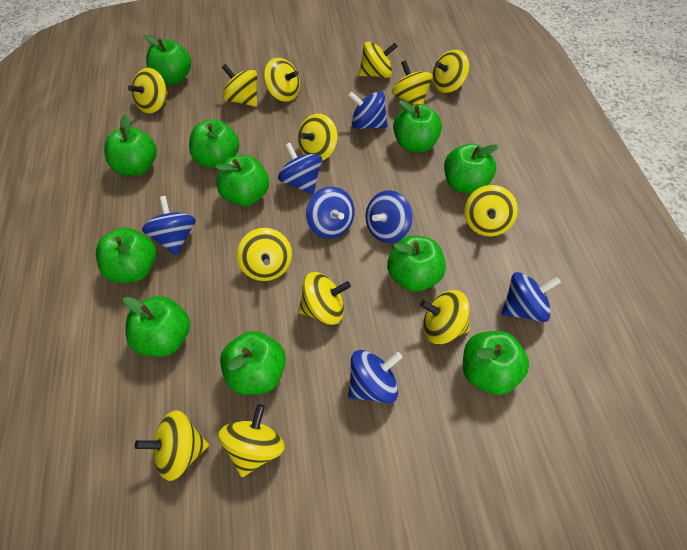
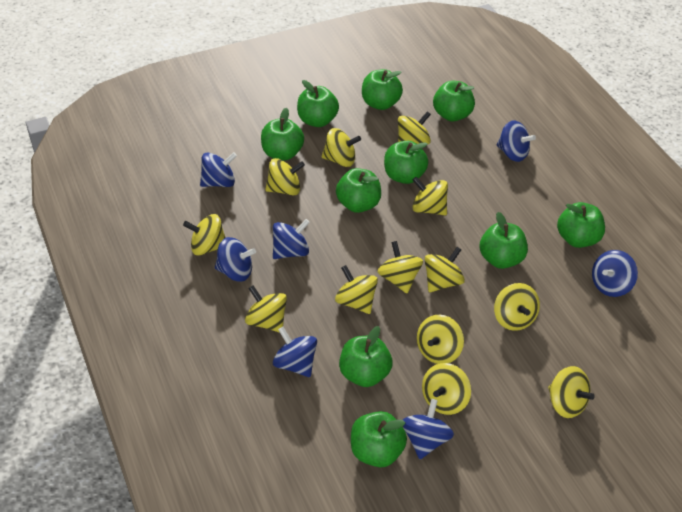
green apple: 11 -> 10

